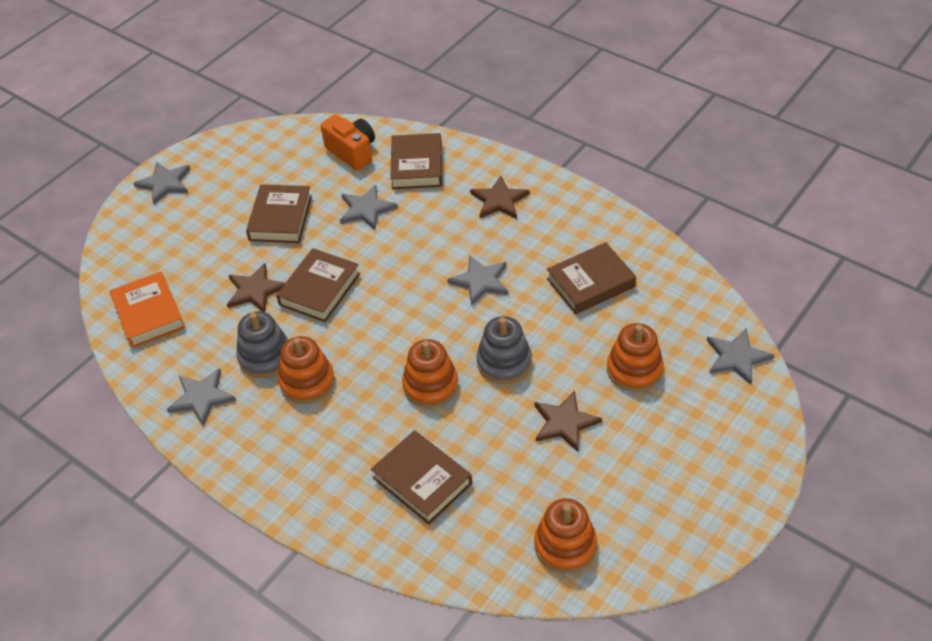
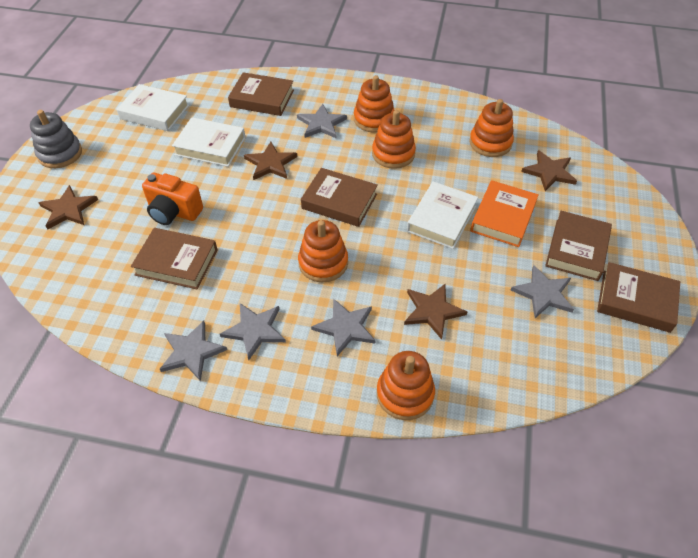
brown star: 3 -> 4
grey stacking toy: 2 -> 1
orange stacking toy: 4 -> 5
white book: 0 -> 3

